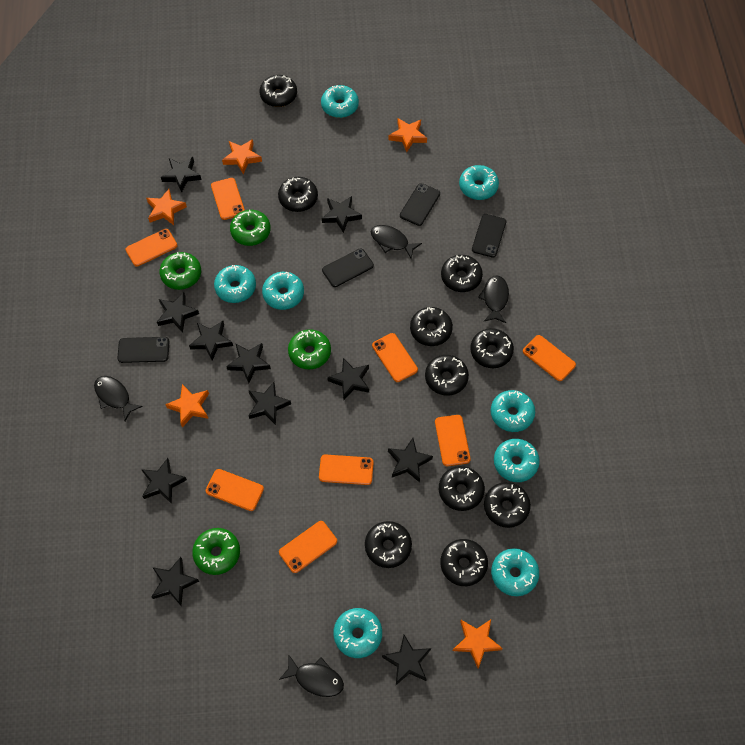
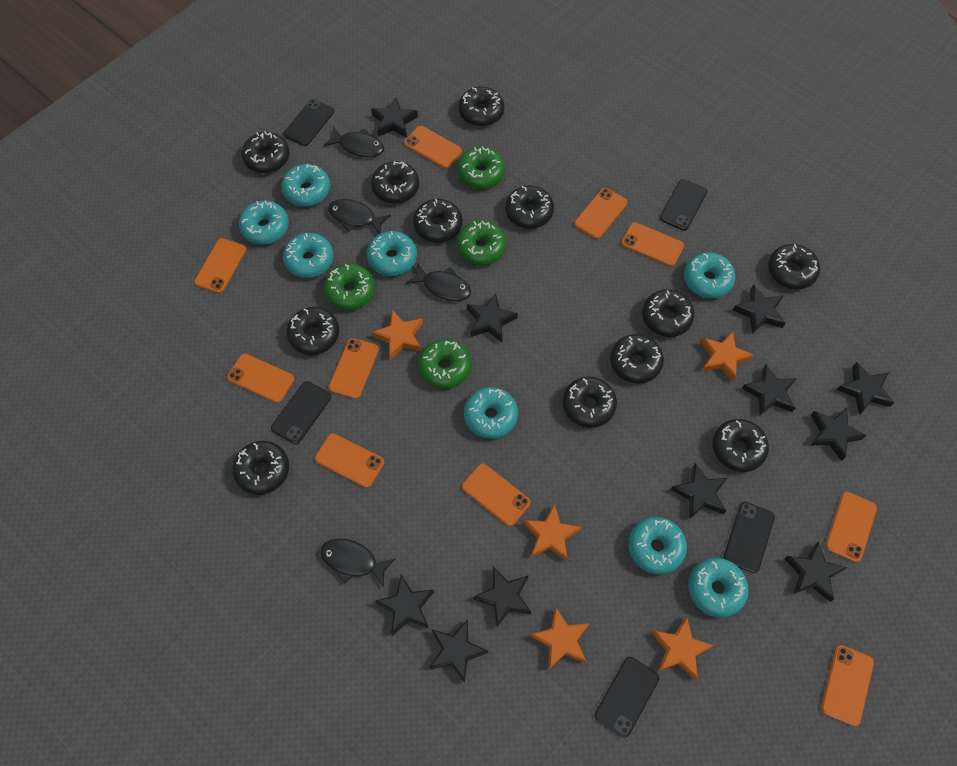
black donut: 10 -> 12
black phone: 4 -> 5
orange phone: 8 -> 10

